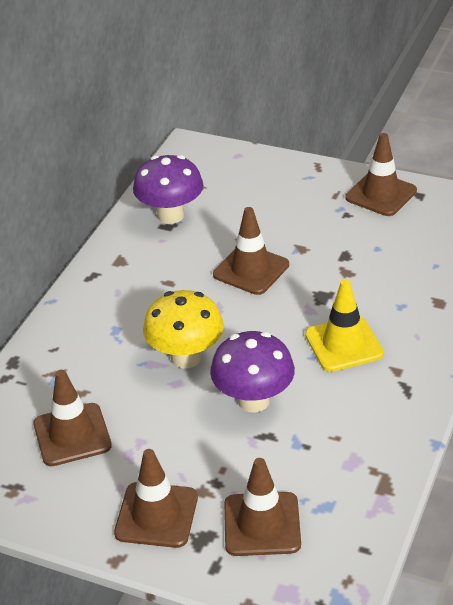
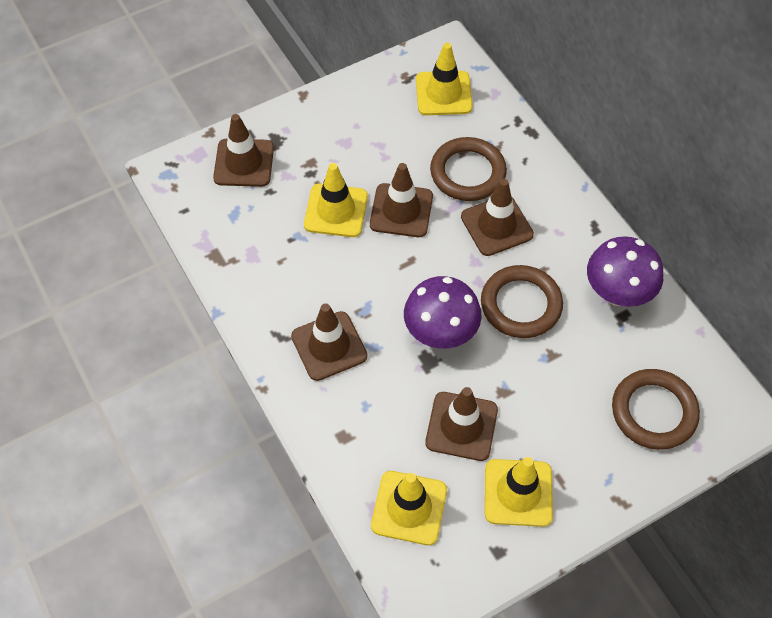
brown ring: 0 -> 3
yellow mushroom: 1 -> 0
yellow traffic cone: 1 -> 4

